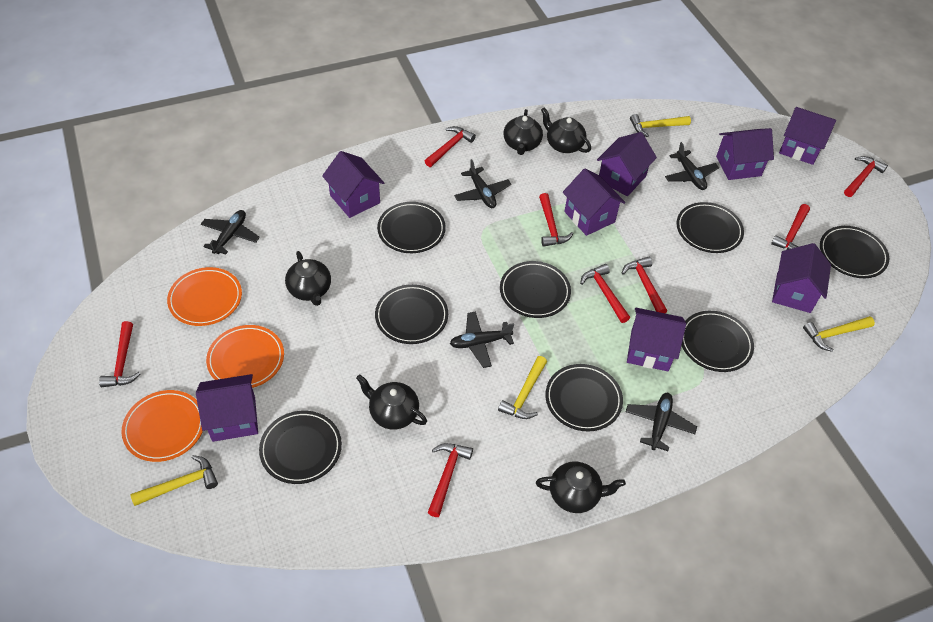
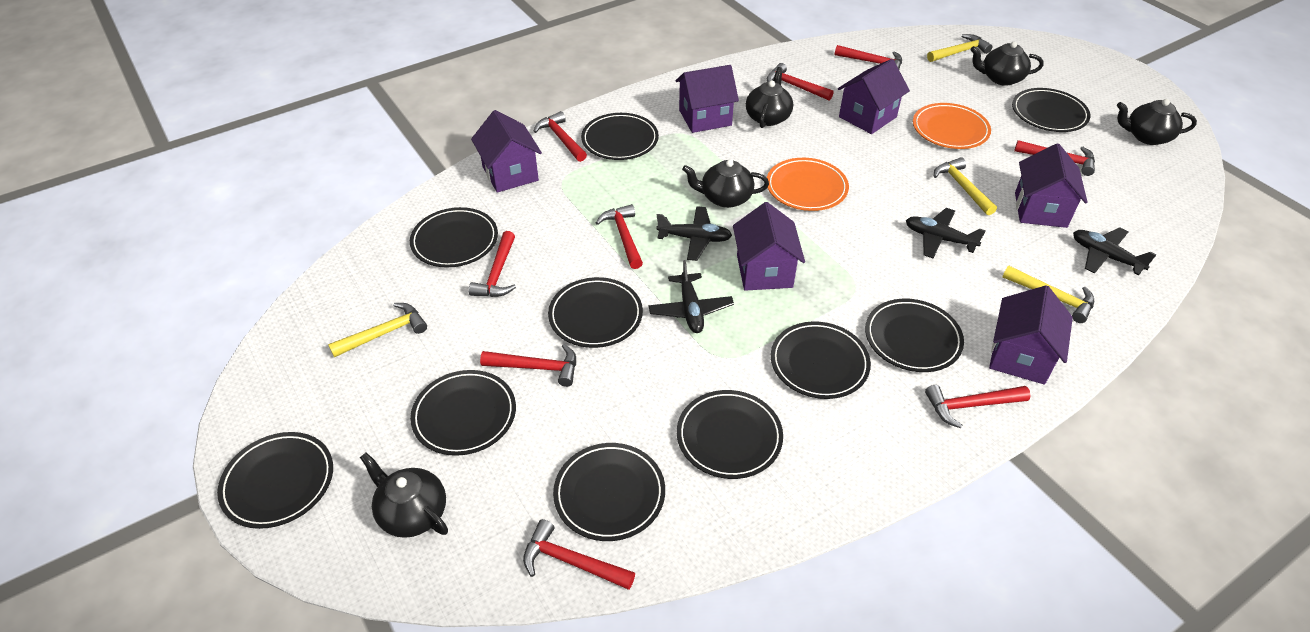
black plane: 5 -> 4
black plate: 8 -> 10
orange plate: 3 -> 2
purple house: 8 -> 6
red hammer: 8 -> 9

